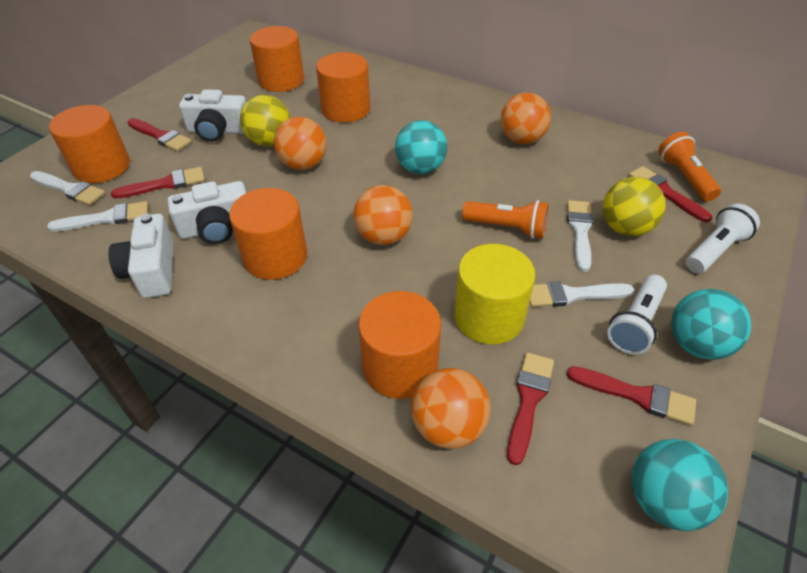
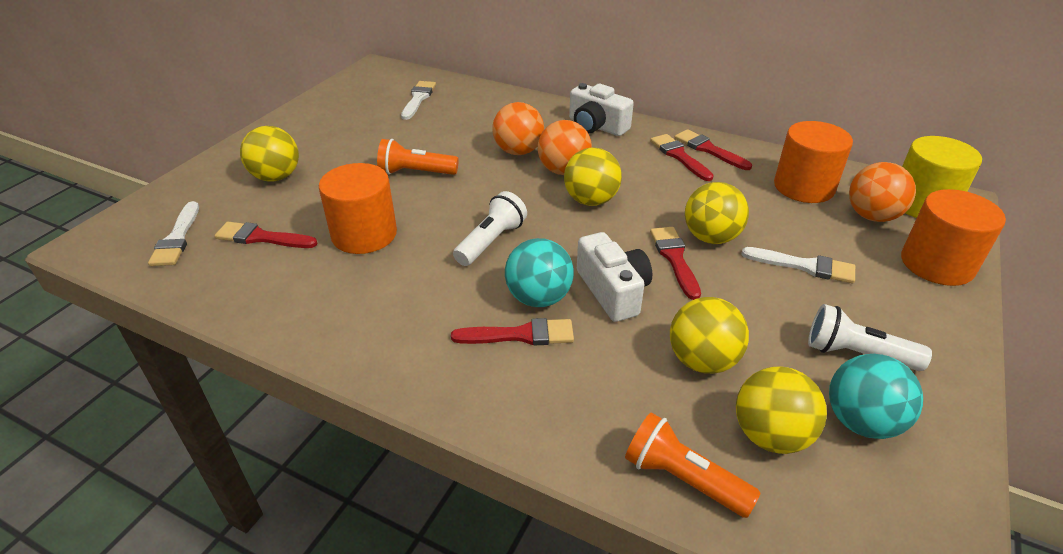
orange ball: 4 -> 3
orange cylinder: 5 -> 3
turquoise ball: 3 -> 2
white brush: 4 -> 3
white camera: 3 -> 2
yellow ball: 2 -> 5

